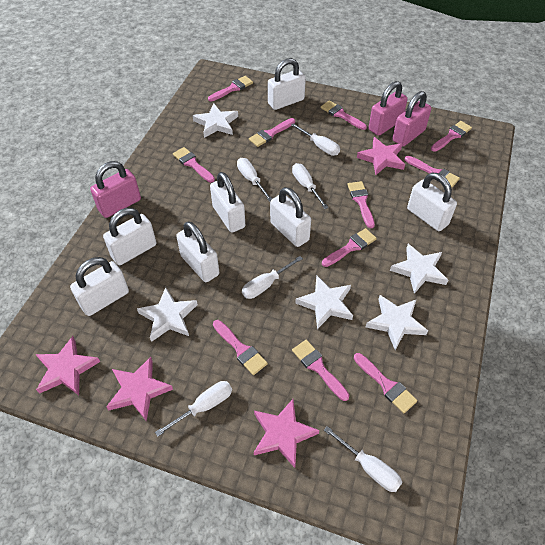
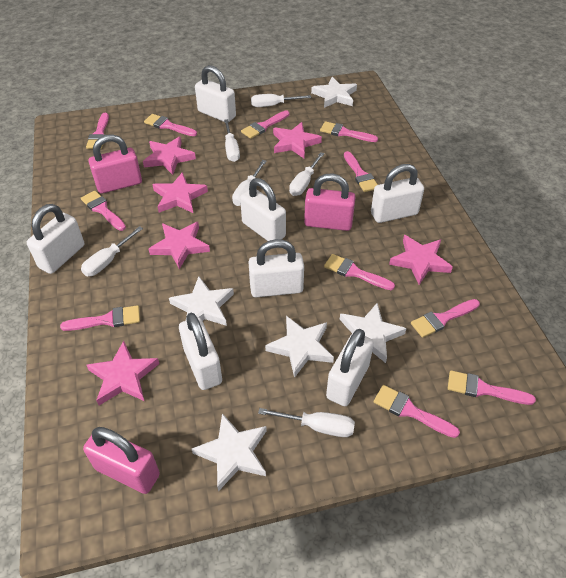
pink star: 4 -> 6

